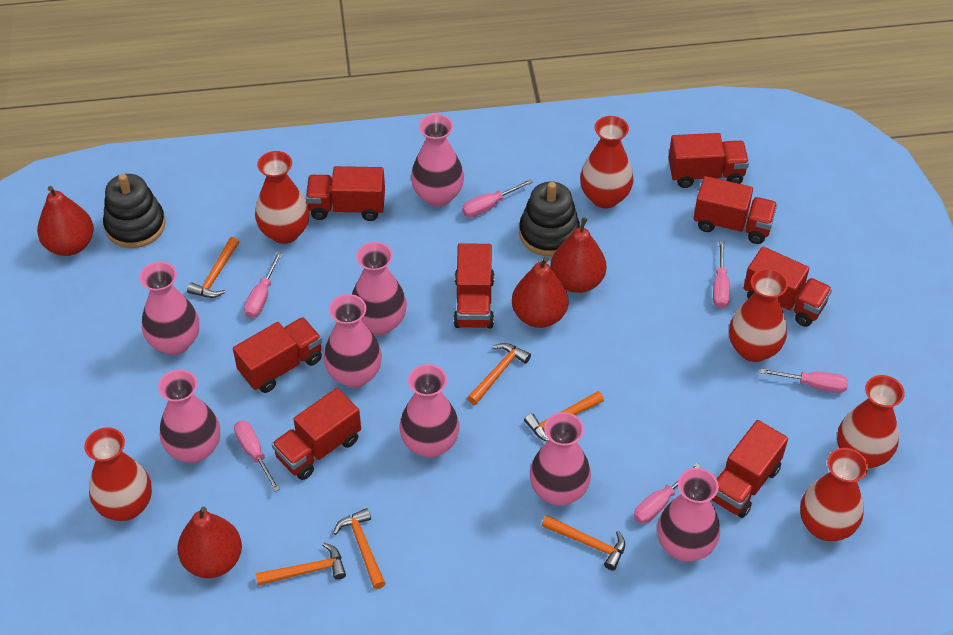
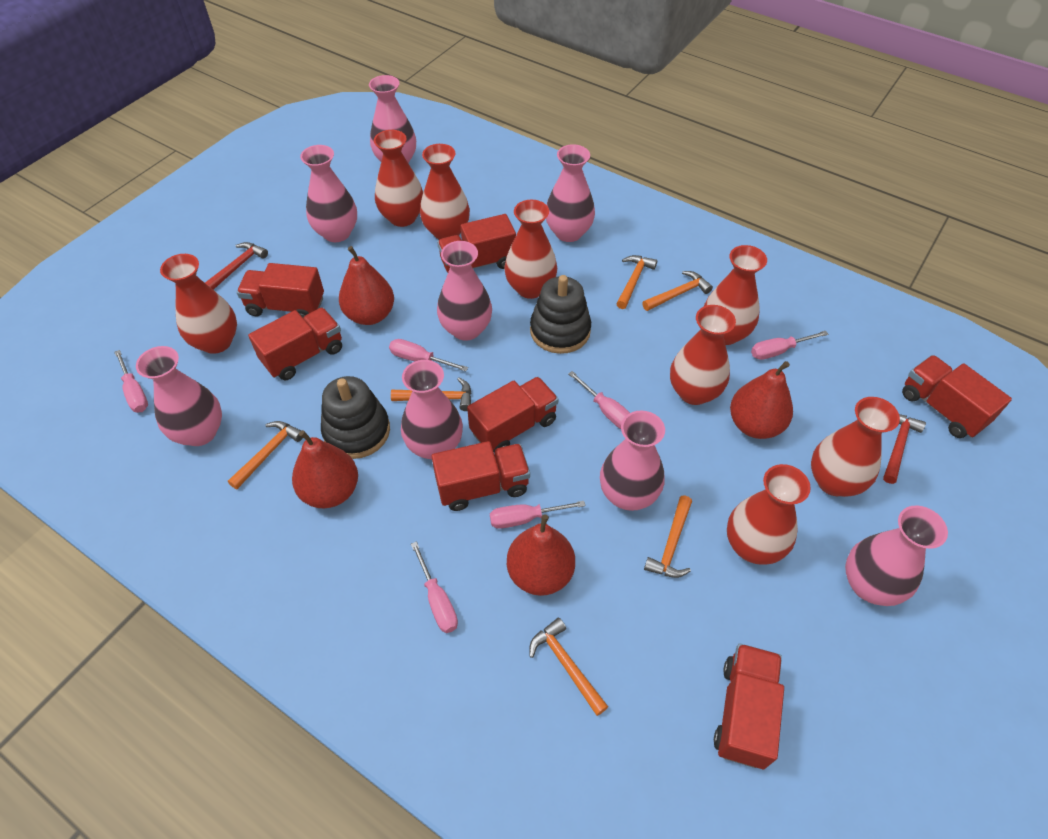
red hammer: 0 -> 2
red truck: 8 -> 7
red vase: 6 -> 8

